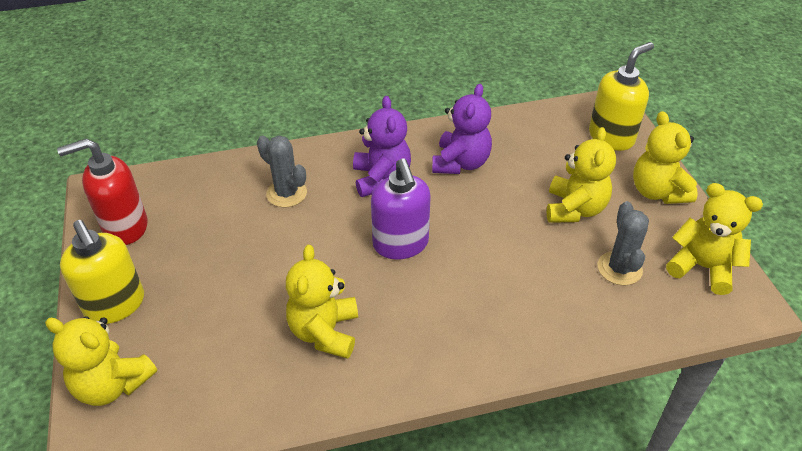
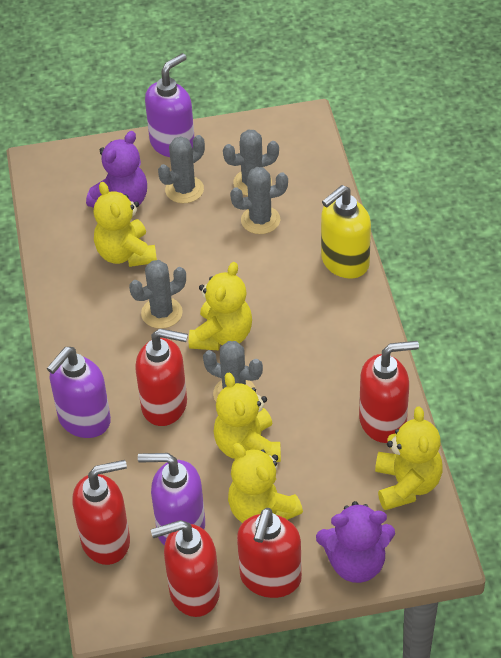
grey cactus: 2 -> 5
purple soap dispenser: 1 -> 3
red soap dispenser: 1 -> 5
yellow soap dispenser: 2 -> 1

